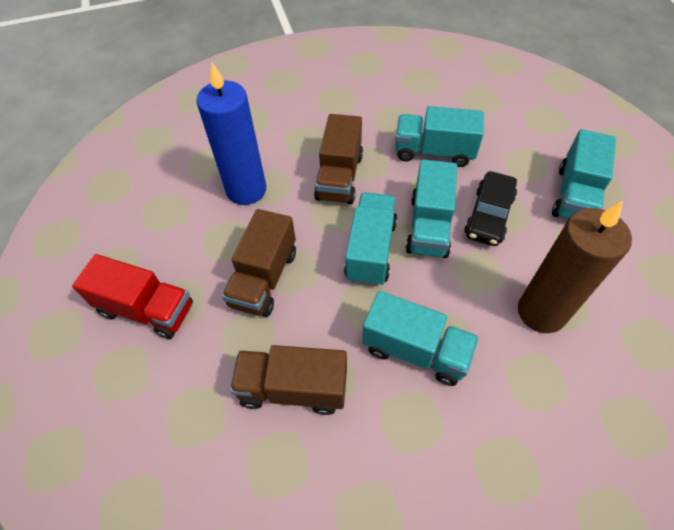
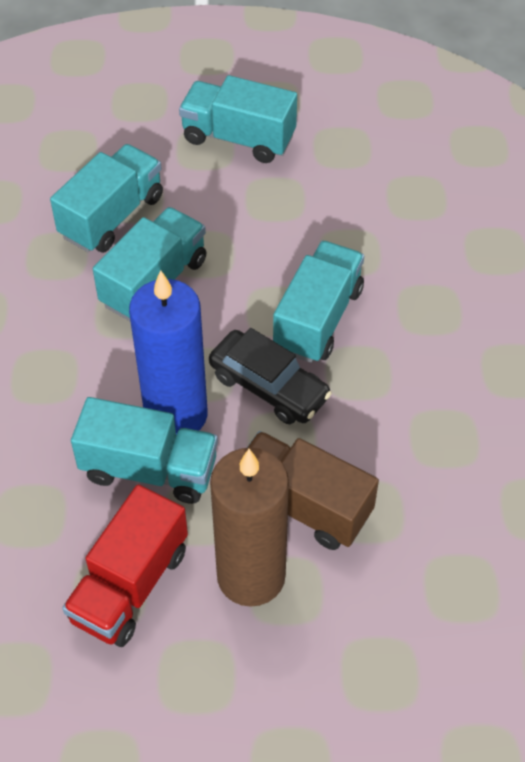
brown truck: 3 -> 1

